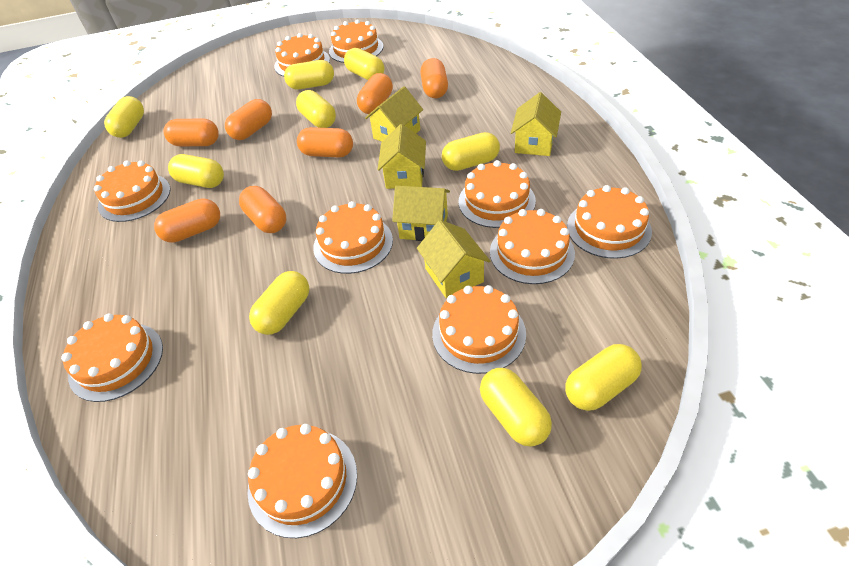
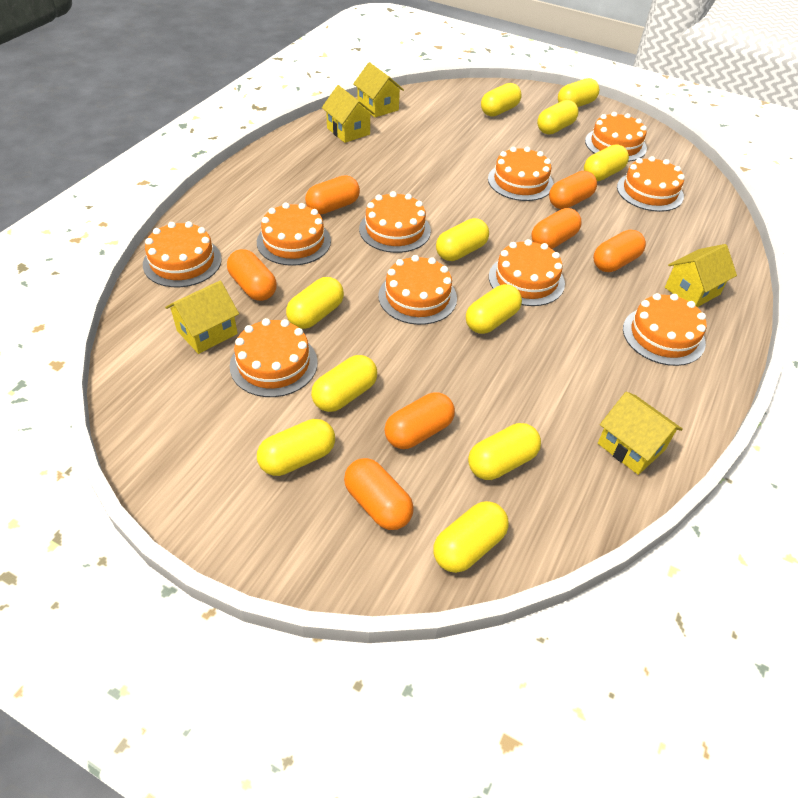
yellow capsule: 9 -> 11

